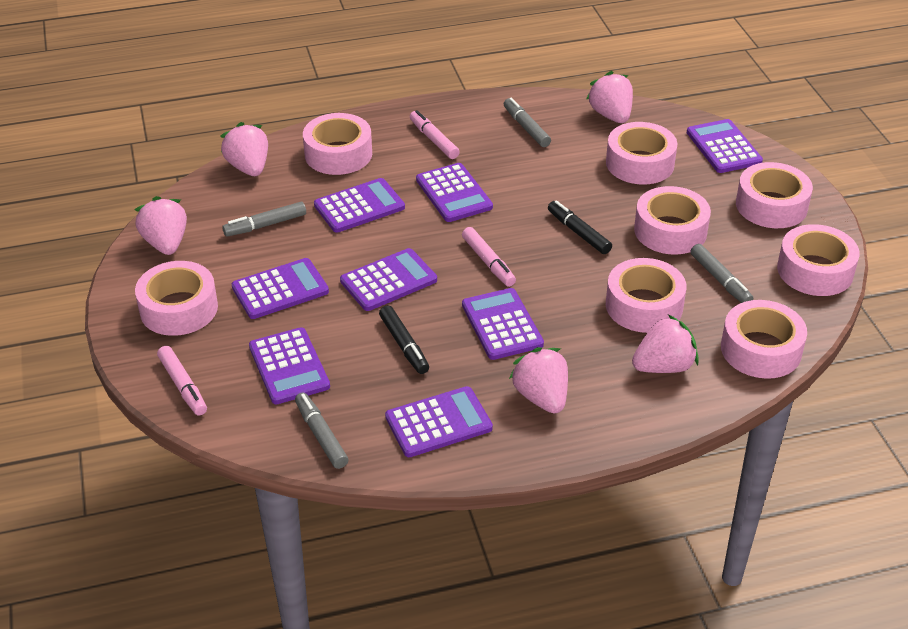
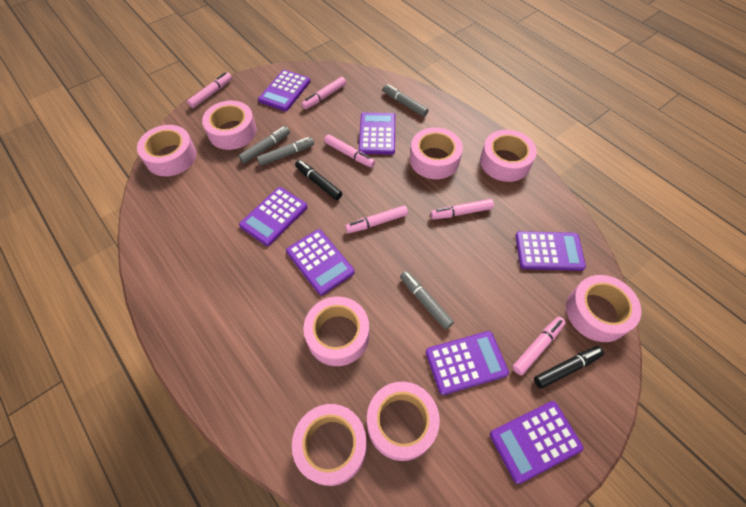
pink marker: 3 -> 6
pink strawberry: 5 -> 0
purple calculator: 8 -> 7

